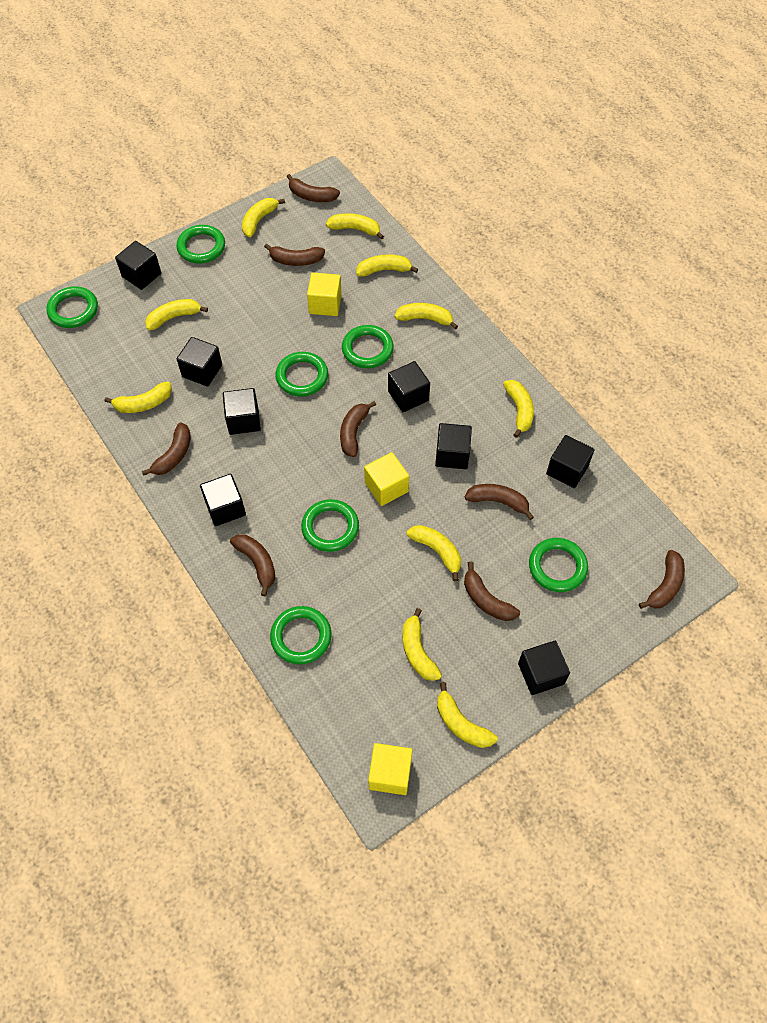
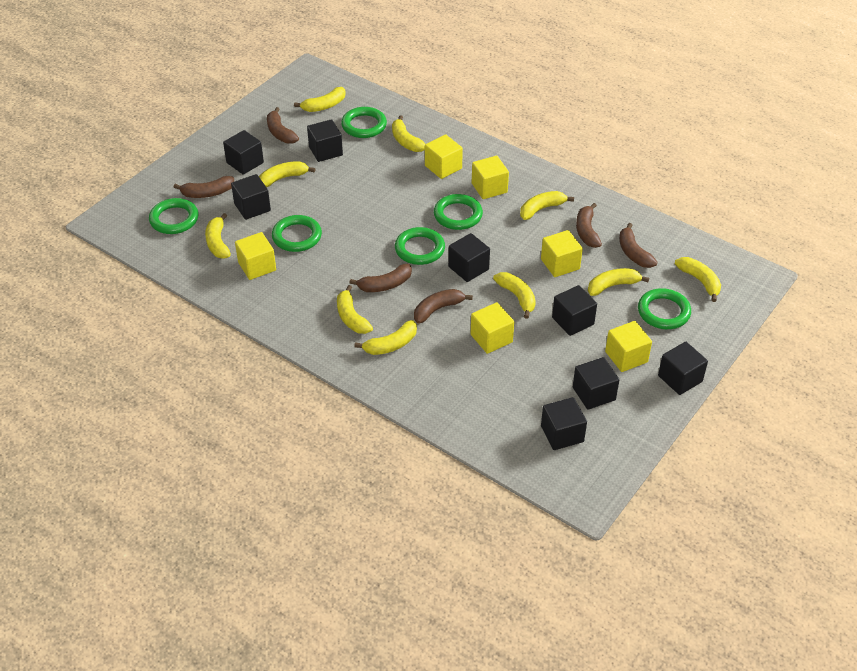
brown banana: 8 -> 6
green ring: 7 -> 6
yellow cube: 3 -> 6

